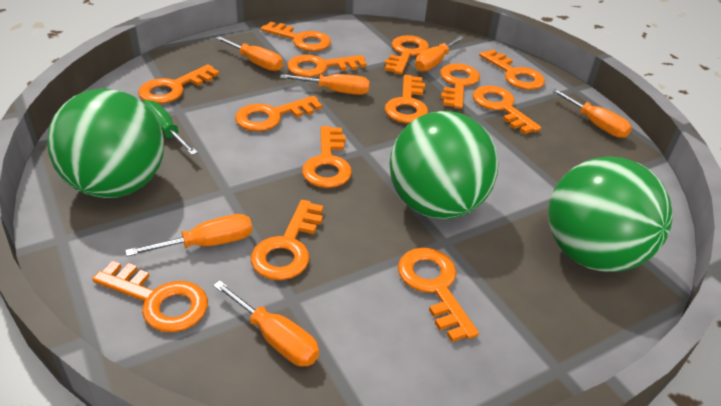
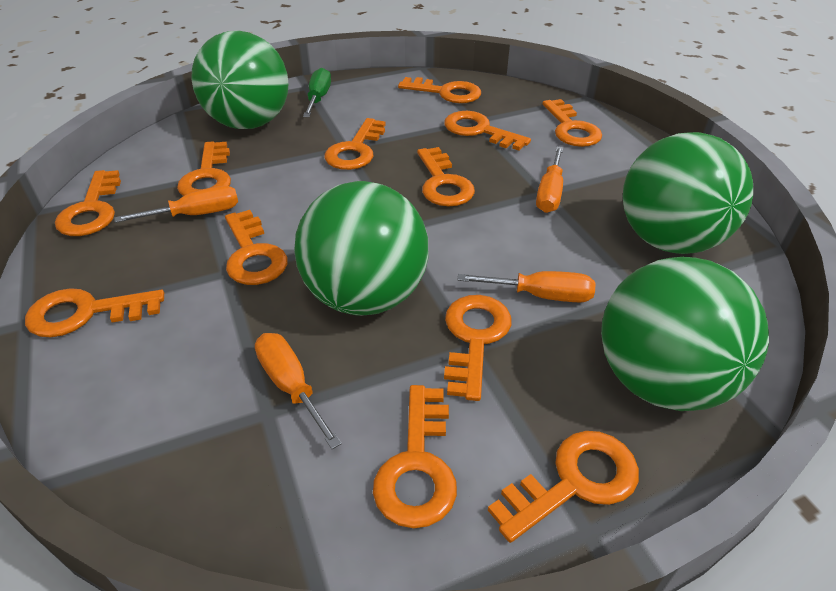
green ball: 3 -> 4
orange key: 13 -> 12
orange screwdriver: 6 -> 4

